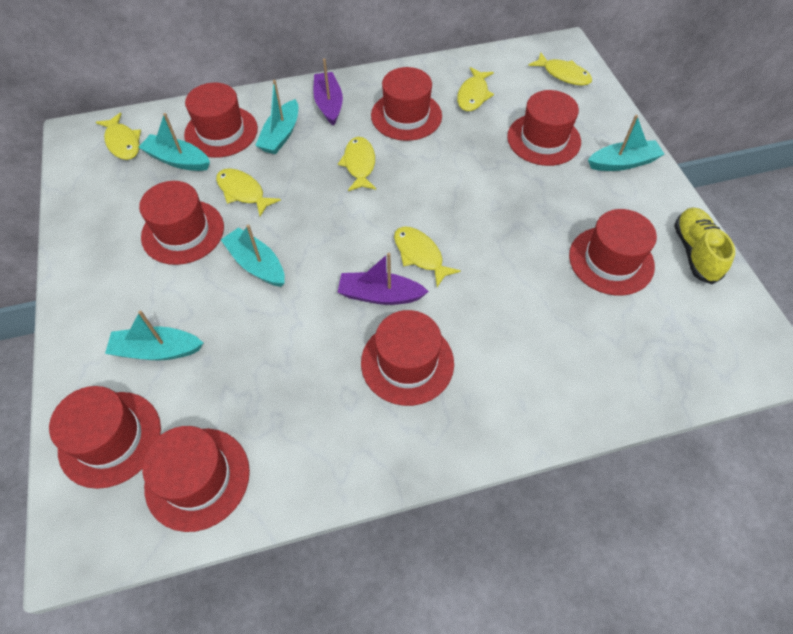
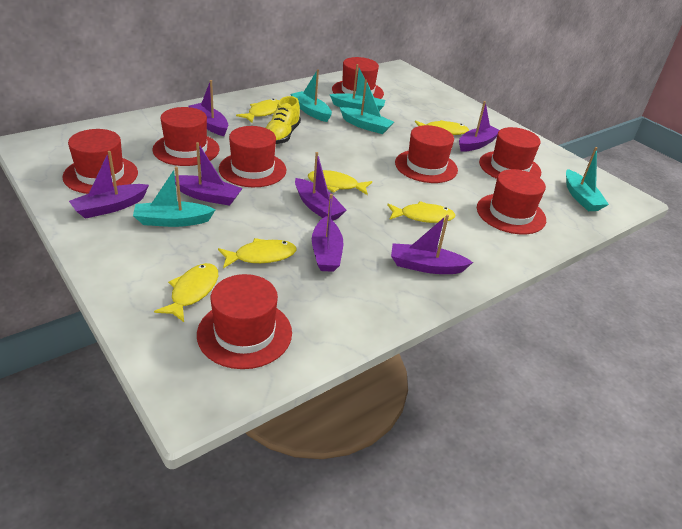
purple boat: 2 -> 7

